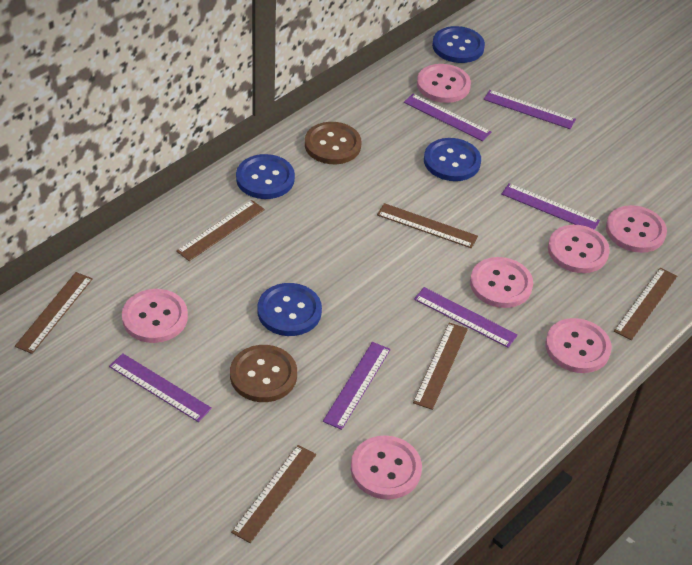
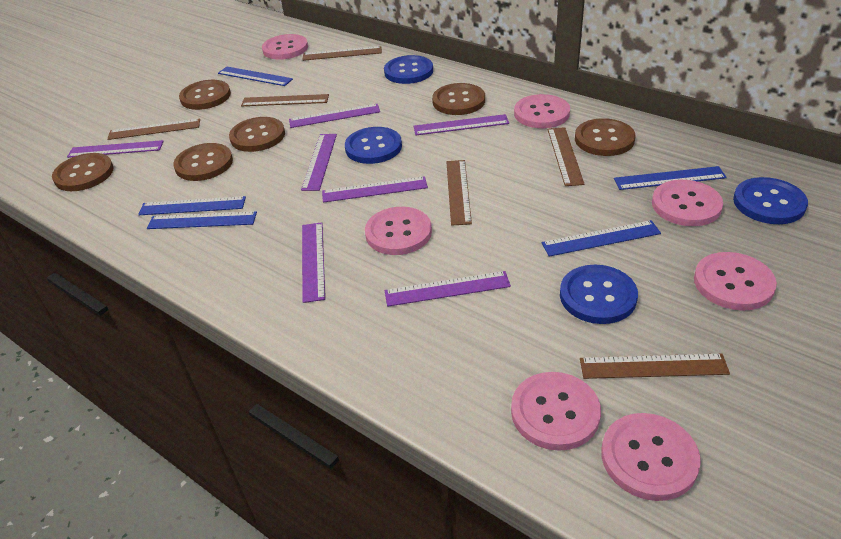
blue ruler: 0 -> 5
brown button: 2 -> 6
purple ruler: 6 -> 7

